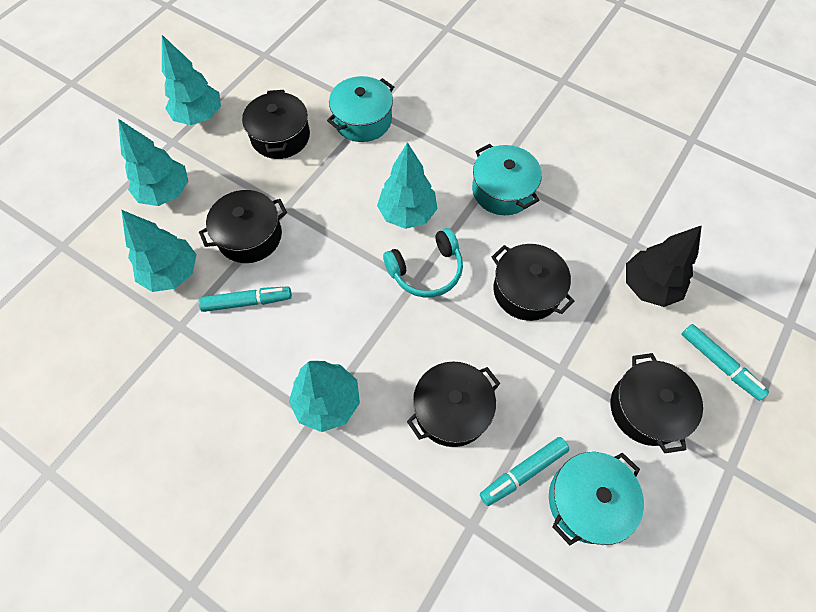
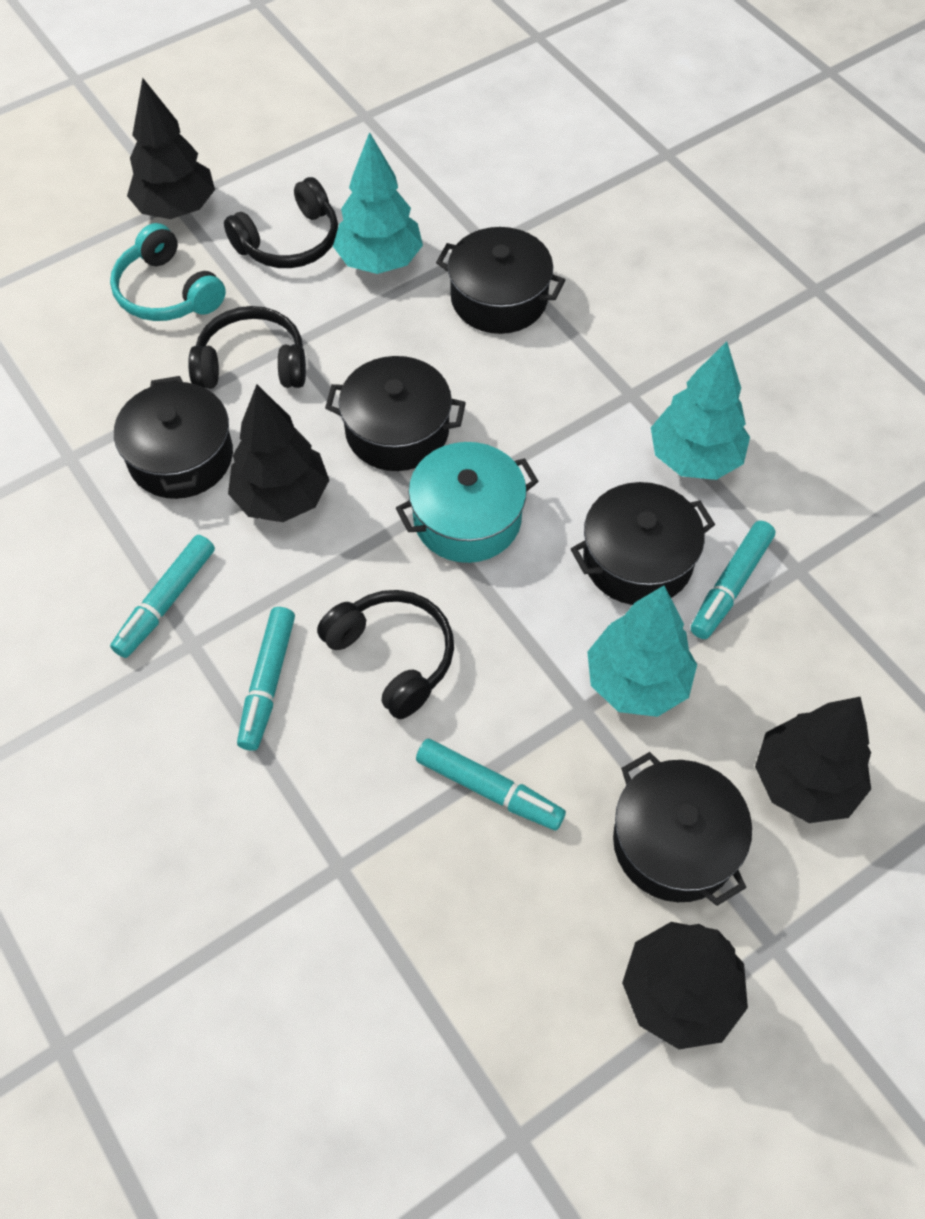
black headphones: 0 -> 3
black tree: 1 -> 4
turquoise marker: 3 -> 4
turquoise pot: 3 -> 1
turquoise tree: 5 -> 3

